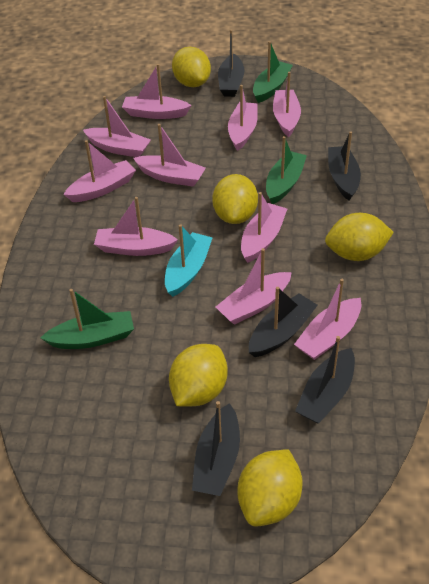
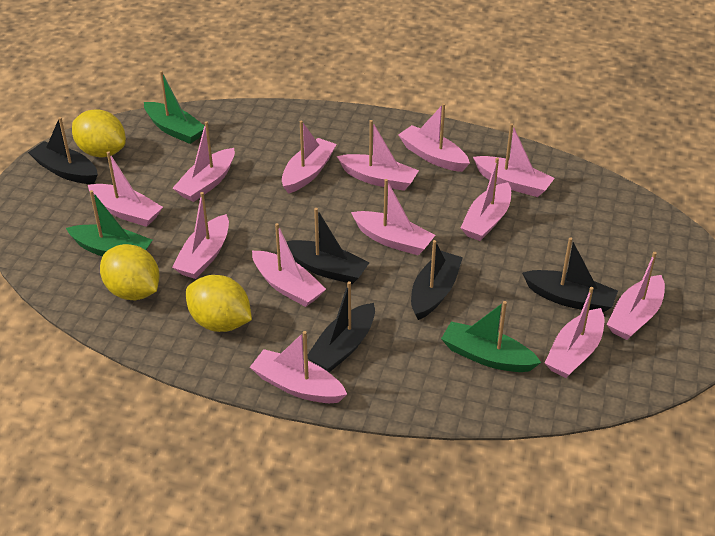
pink boat: 10 -> 13
turquoise boat: 1 -> 0
yellow lemon: 5 -> 3

